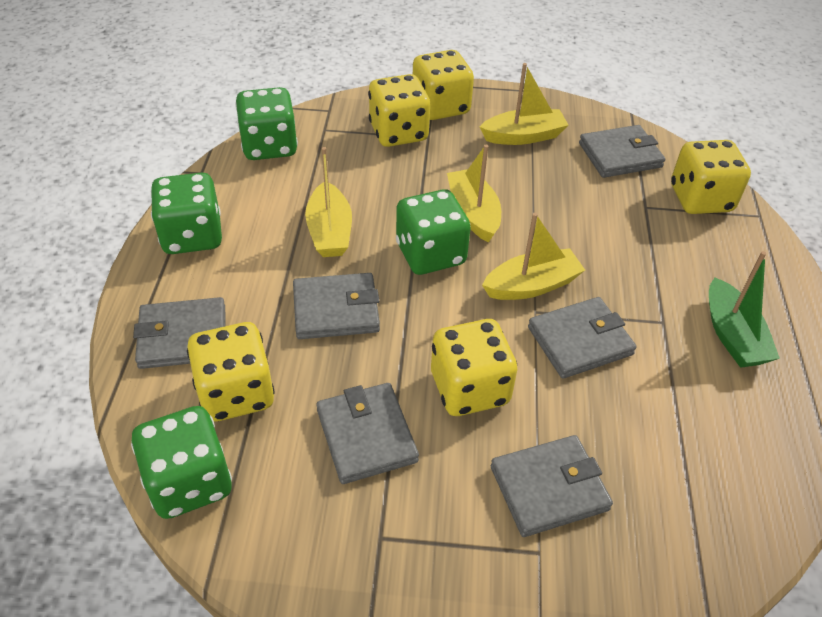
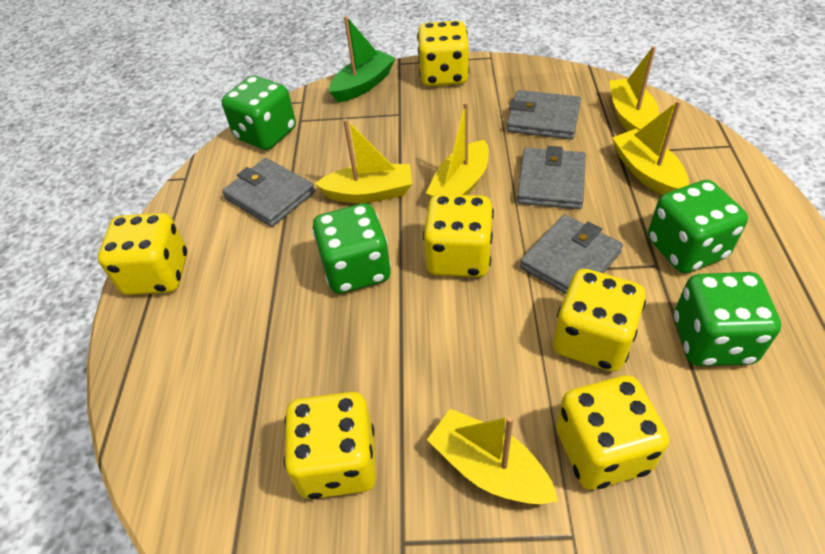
grey wallet: 6 -> 4
yellow boat: 4 -> 5
yellow dice: 5 -> 6

